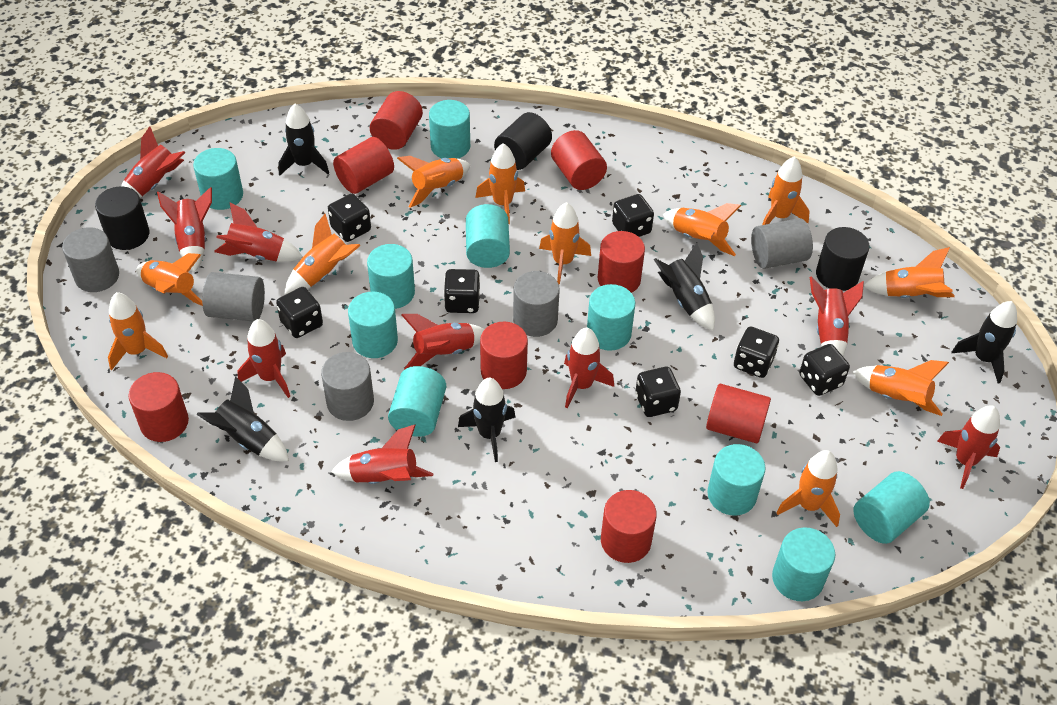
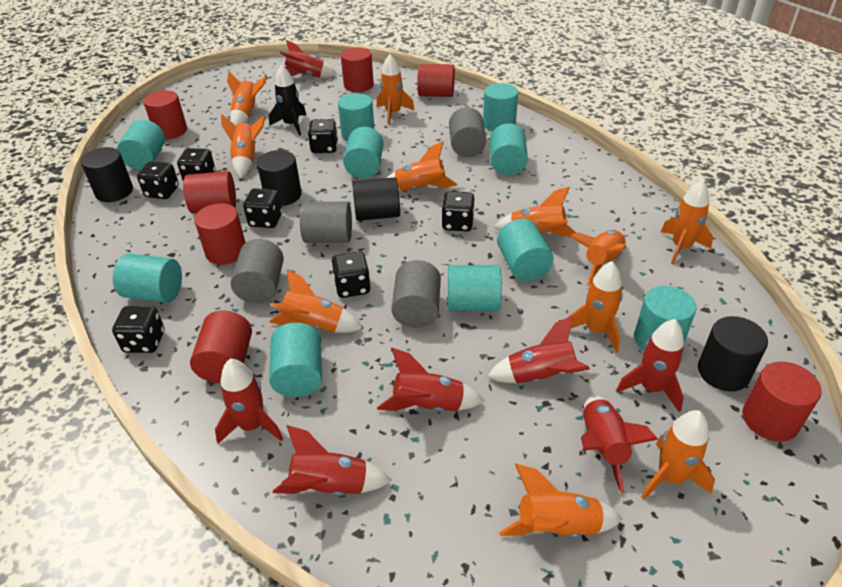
black cylinder: 3 -> 4
black rocket: 5 -> 1
grey cylinder: 5 -> 4
red cylinder: 8 -> 7
red rocket: 9 -> 7

